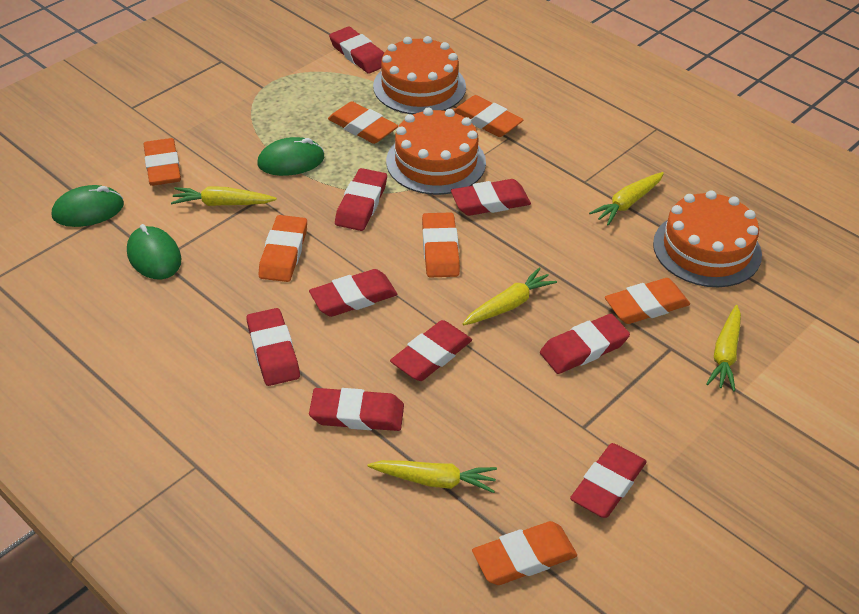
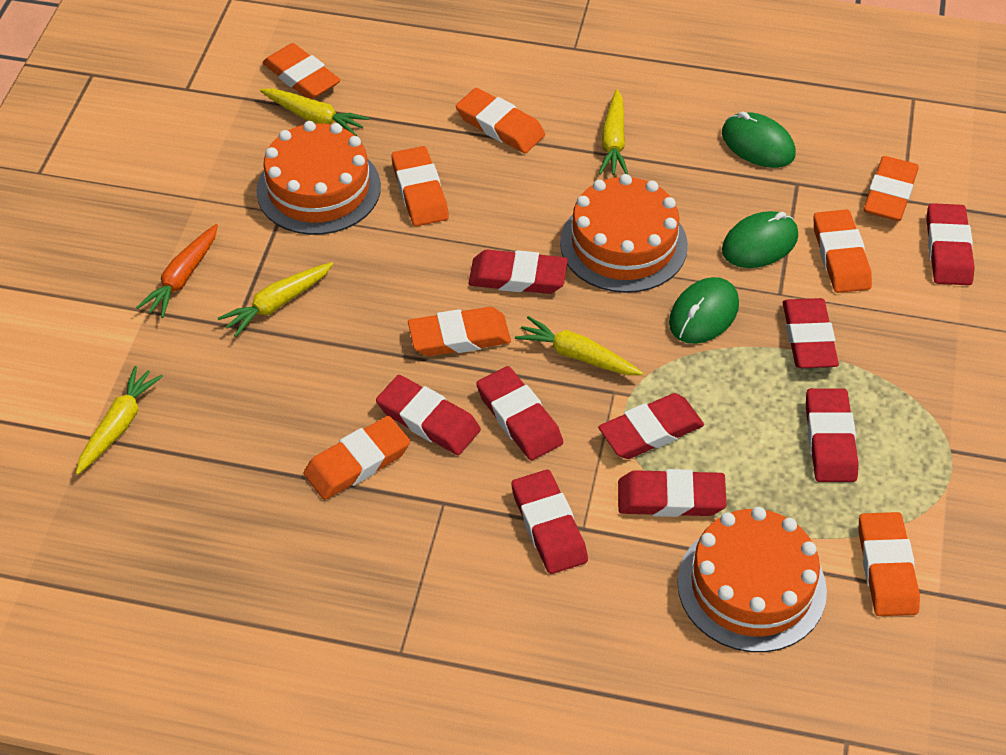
orange carrot: 0 -> 1
orange eraser: 7 -> 8

